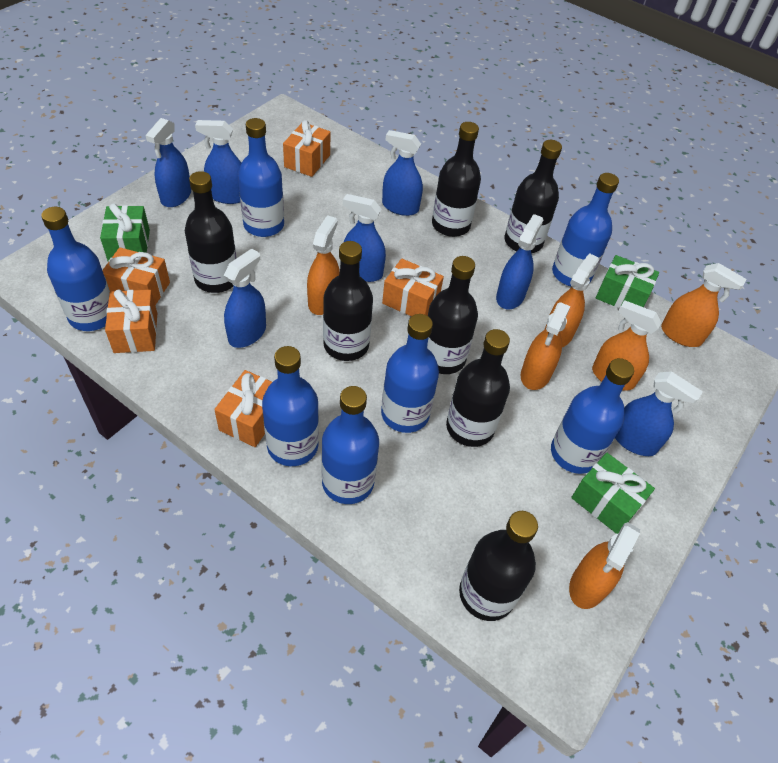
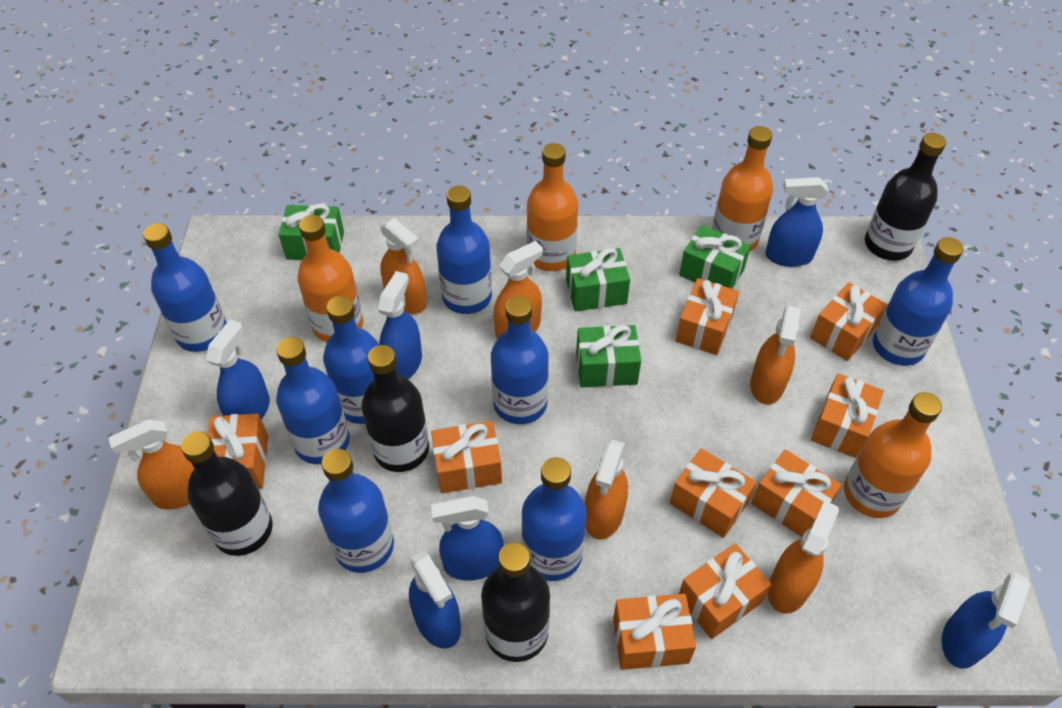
black bottle: 7 -> 4
blue bottle: 7 -> 8
blue spray bottle: 7 -> 6
green gift: 3 -> 4
orange bottle: 0 -> 4
orange gift: 5 -> 9

